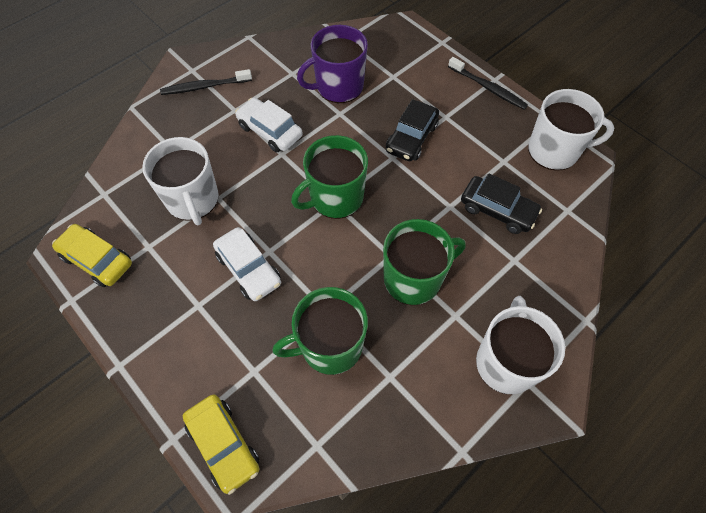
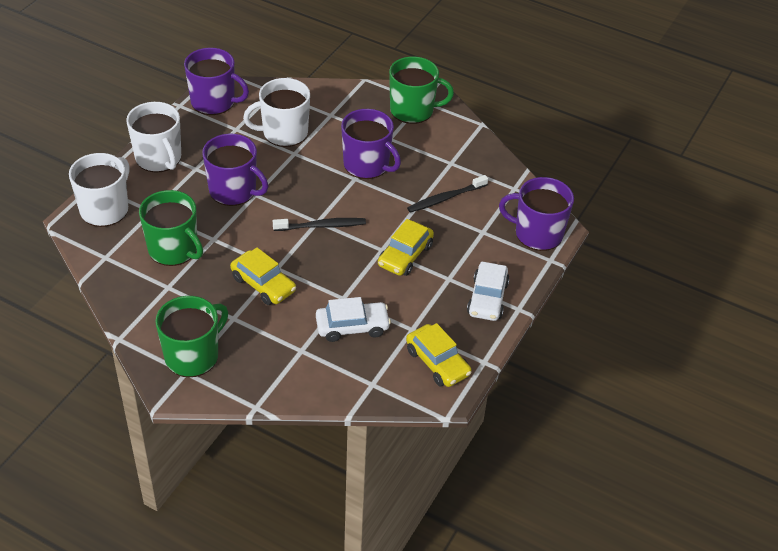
black car: 2 -> 0
purple mug: 1 -> 4
yellow car: 2 -> 3

